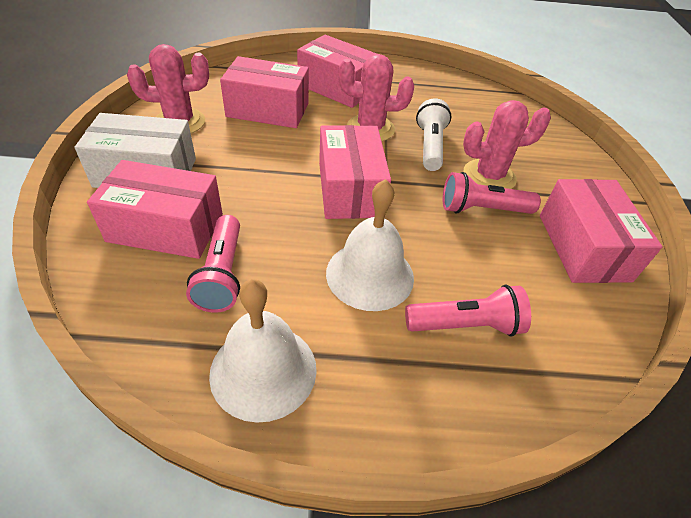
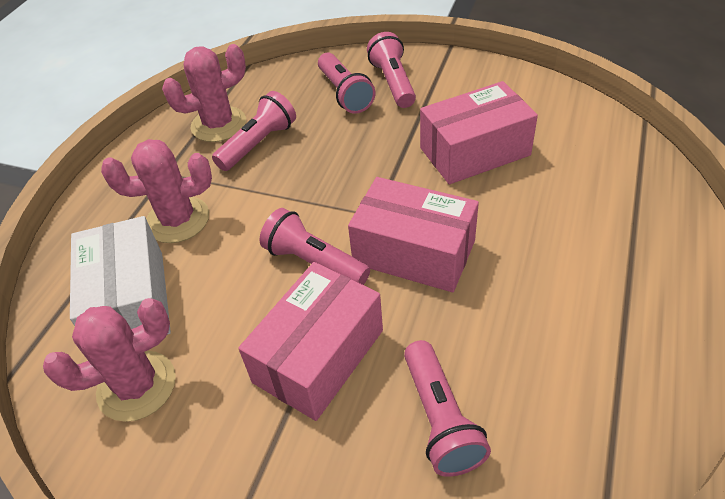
pink box: 5 -> 3
pink flashlight: 3 -> 5
white bell: 2 -> 0
white flashlight: 1 -> 0

